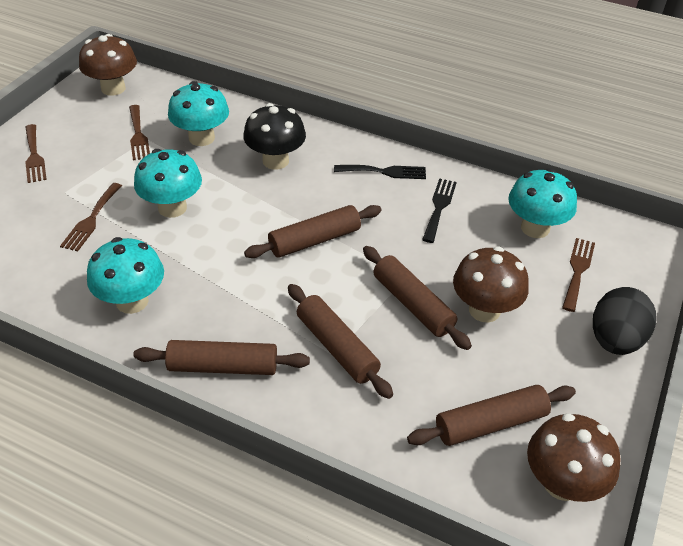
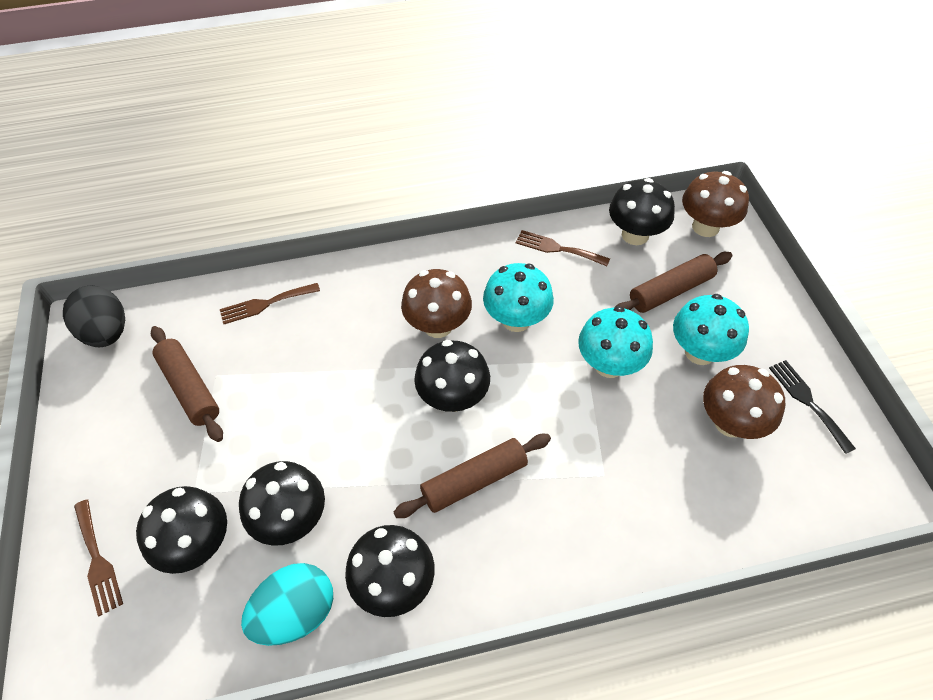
black fork: 2 -> 1
black mushroom: 1 -> 5
brown fork: 4 -> 3
brown rolling pin: 5 -> 3
turquoise egg: 0 -> 1
turquoise mushroom: 4 -> 3

